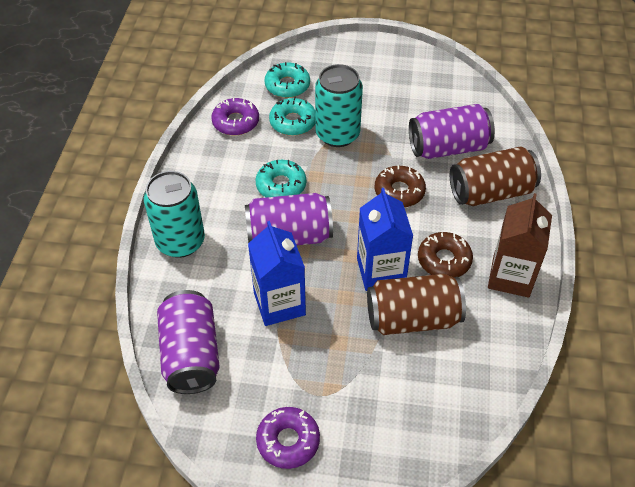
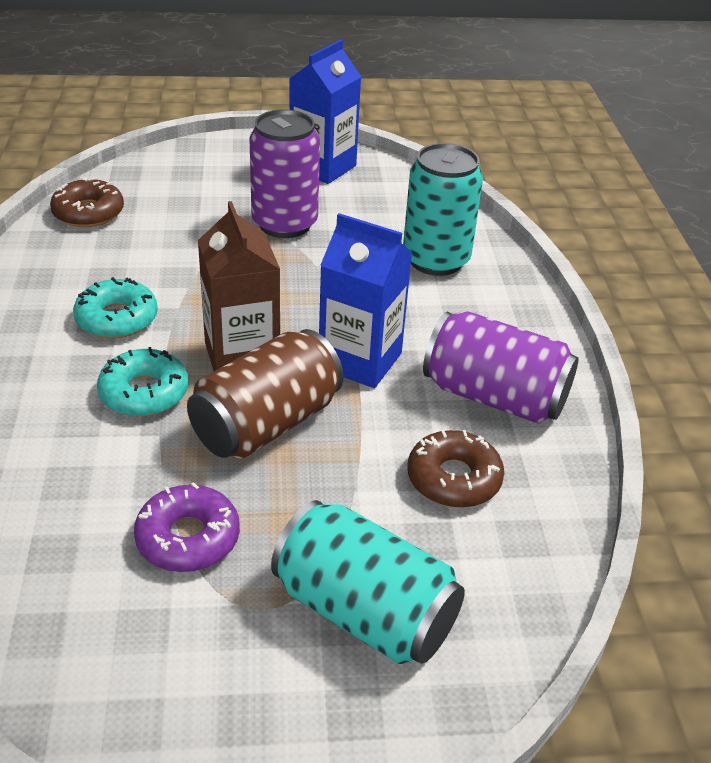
brown can: 2 -> 1
purple can: 3 -> 2
purple donut: 2 -> 1
turquoise donut: 3 -> 2

